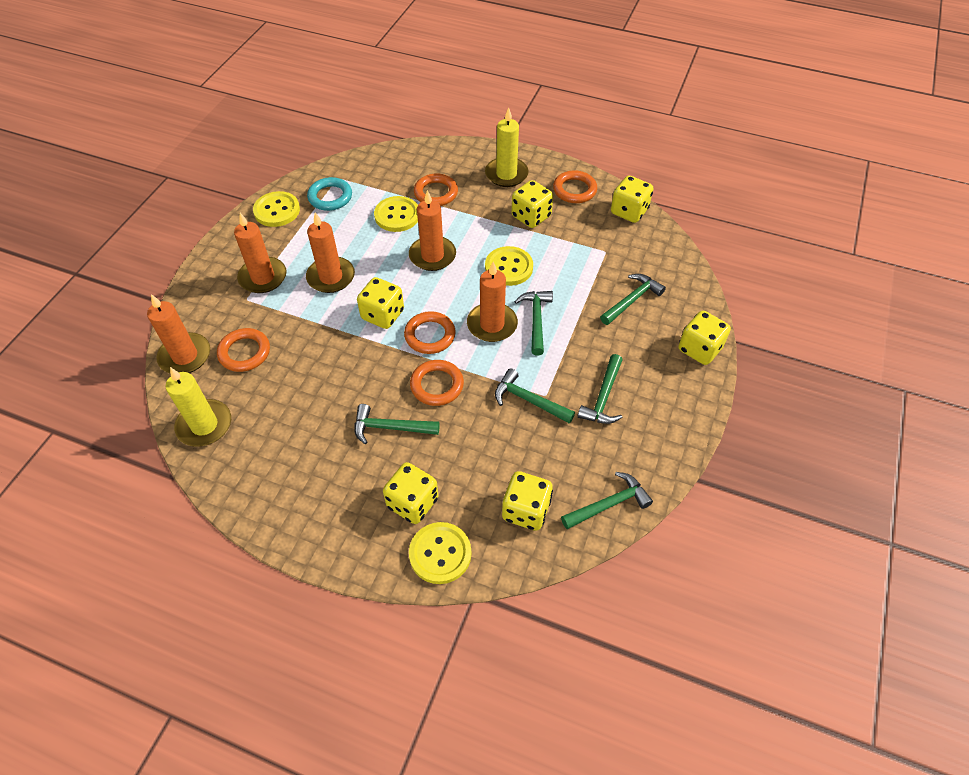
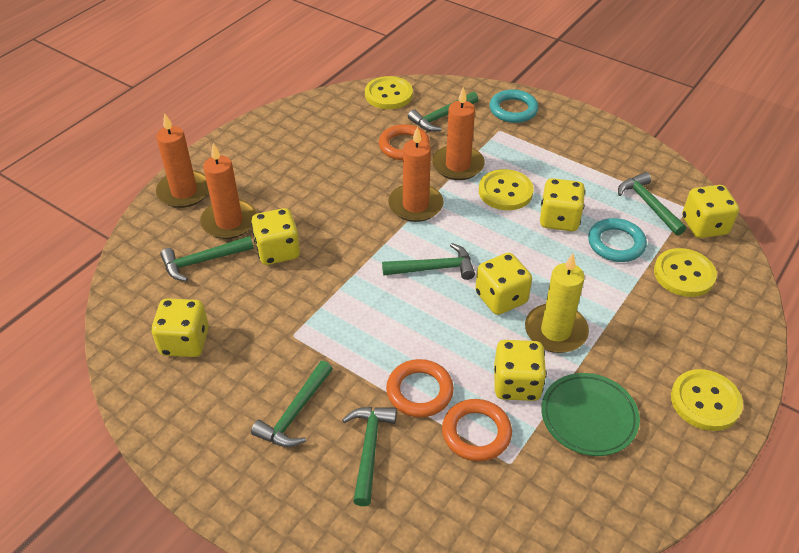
green plate: 0 -> 1
orange candle: 5 -> 4
orange ring: 5 -> 3
turquoise ring: 1 -> 2
yellow candle: 2 -> 1

